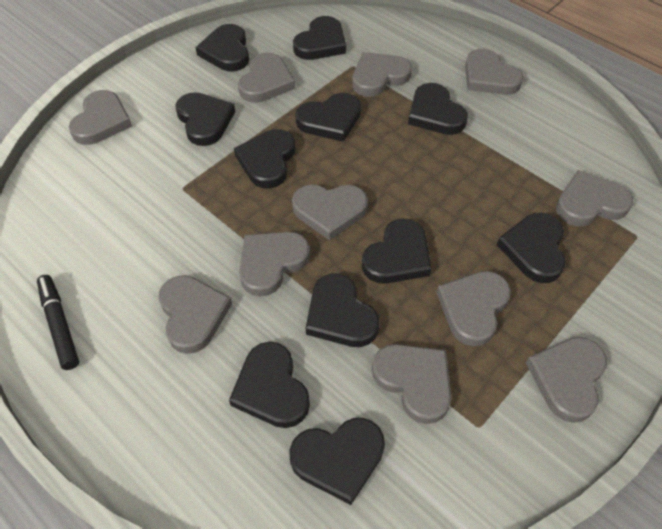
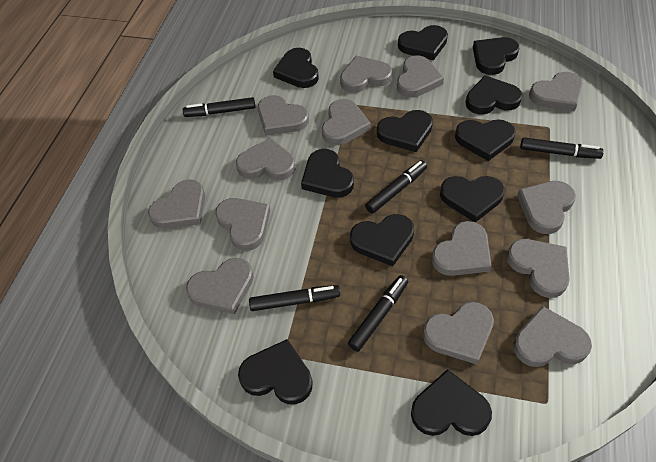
black marker: 1 -> 5
grey heart: 11 -> 14

